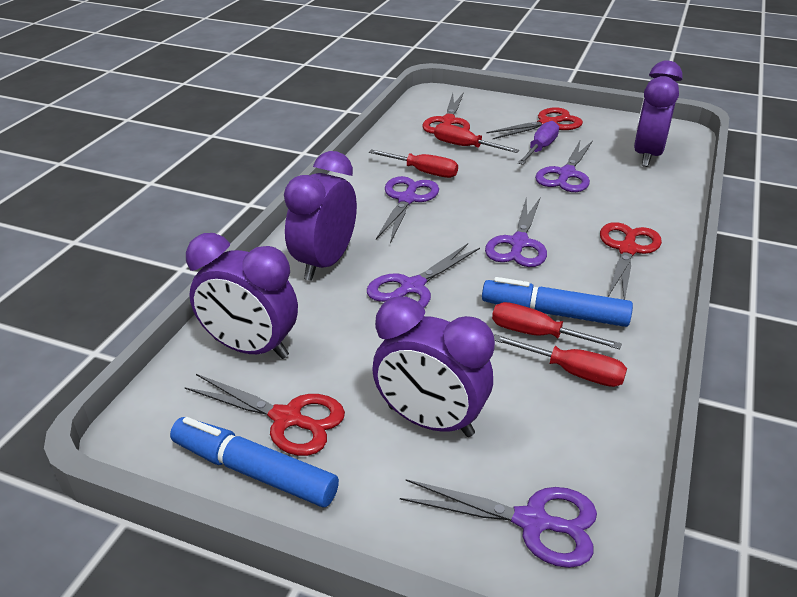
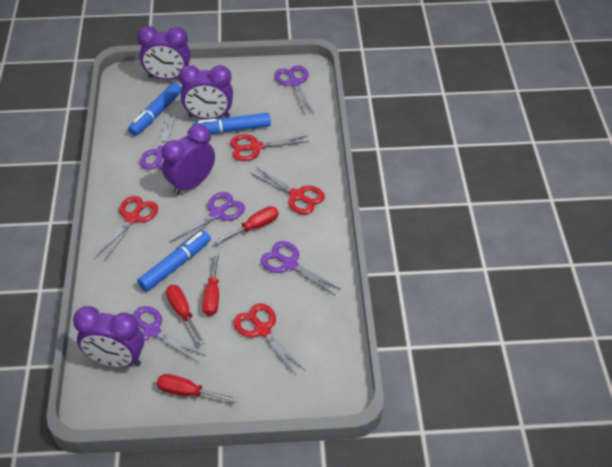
blue marker: 2 -> 3
purple screwdriver: 1 -> 0

